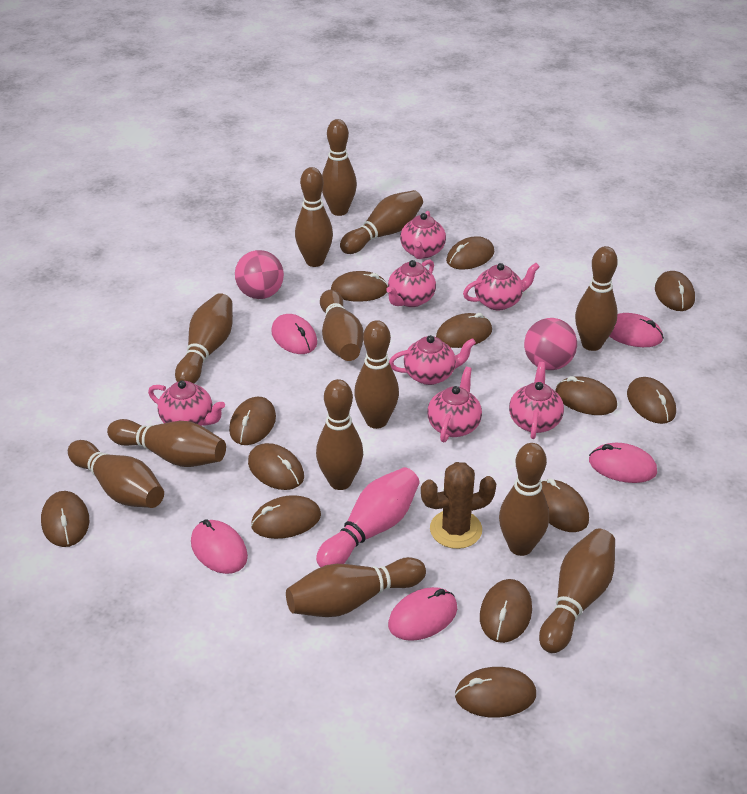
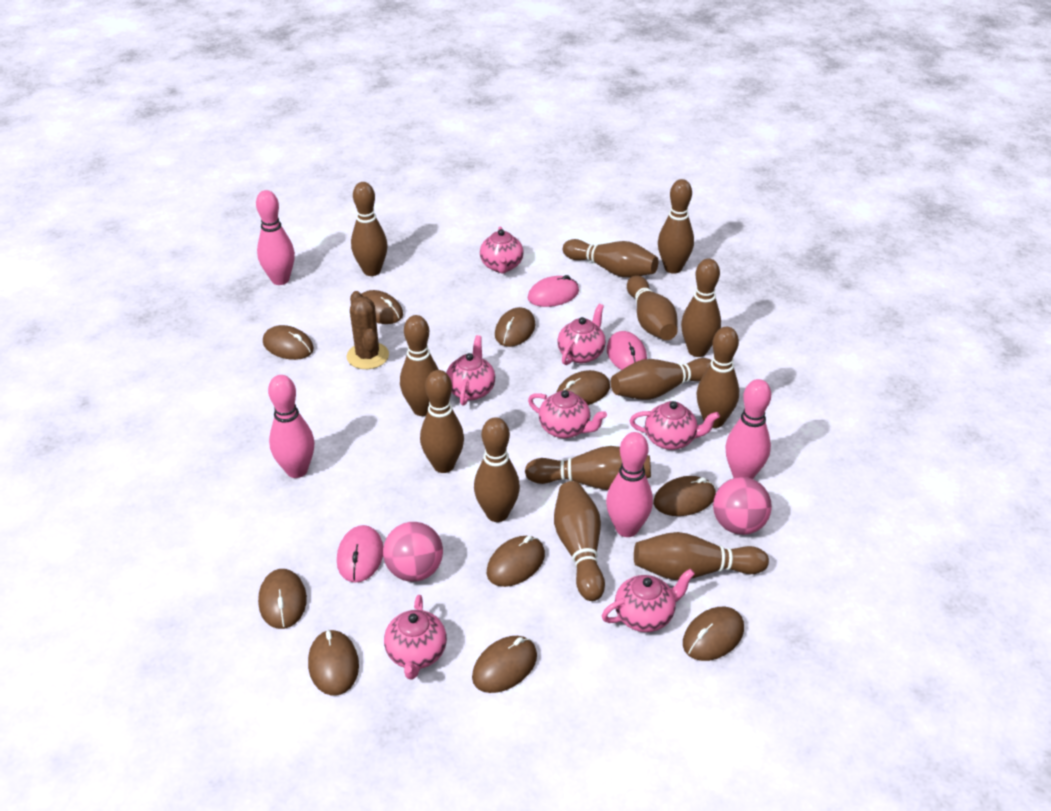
brown mouse: 13 -> 10
pink bowling pin: 1 -> 4
pink mouse: 5 -> 3

